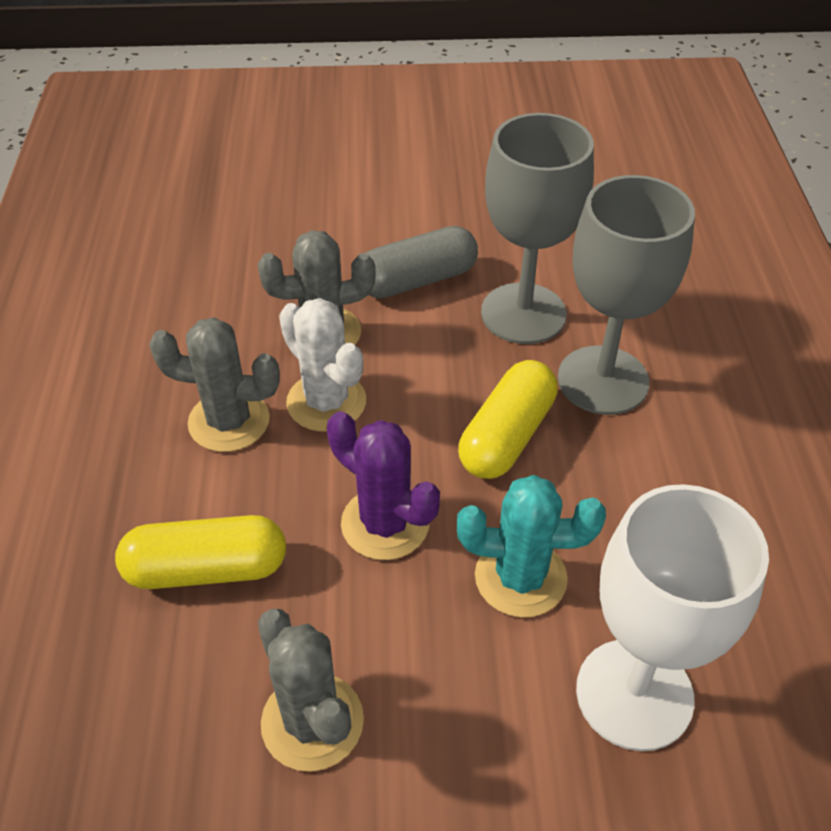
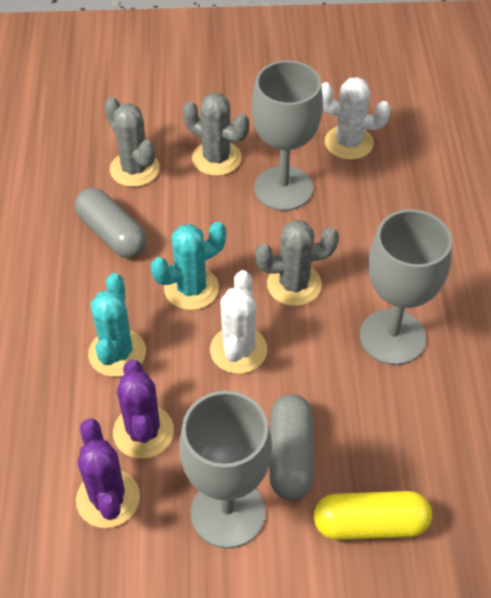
grey capsule: 1 -> 2
grey goblet: 2 -> 3
purple cactus: 1 -> 2
turquoise cactus: 1 -> 2
white cactus: 1 -> 2
white goblet: 1 -> 0
yellow capsule: 2 -> 1

